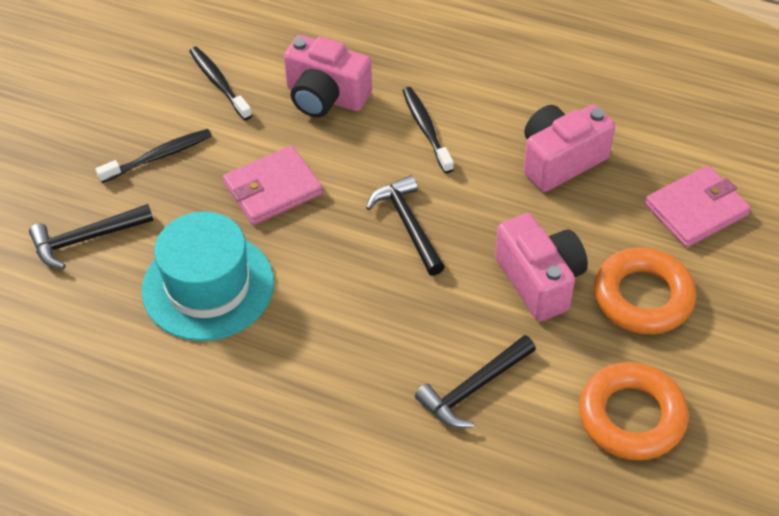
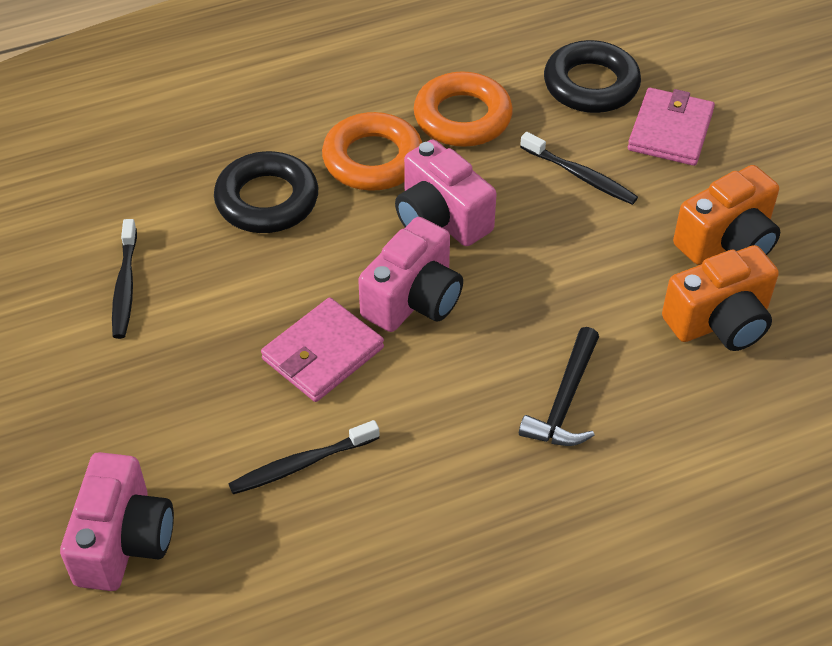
black hammer: 3 -> 1
black ring: 0 -> 2
orange camera: 0 -> 2
turquoise hat: 1 -> 0

